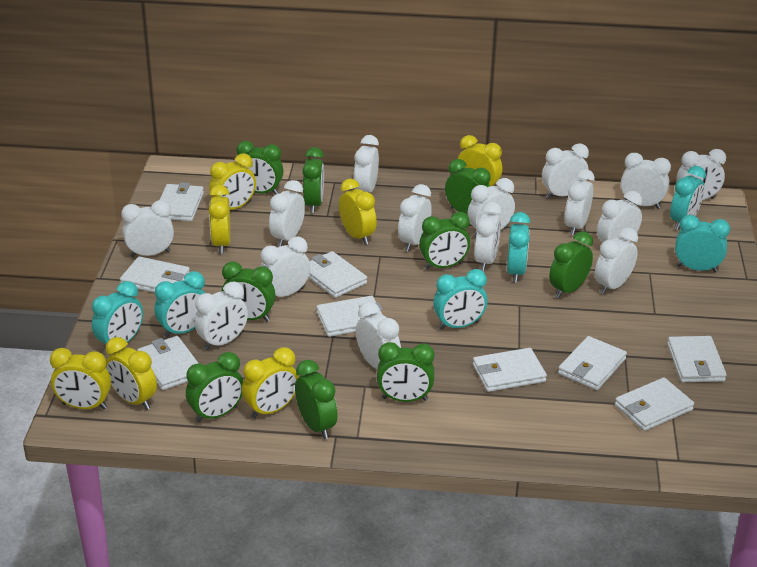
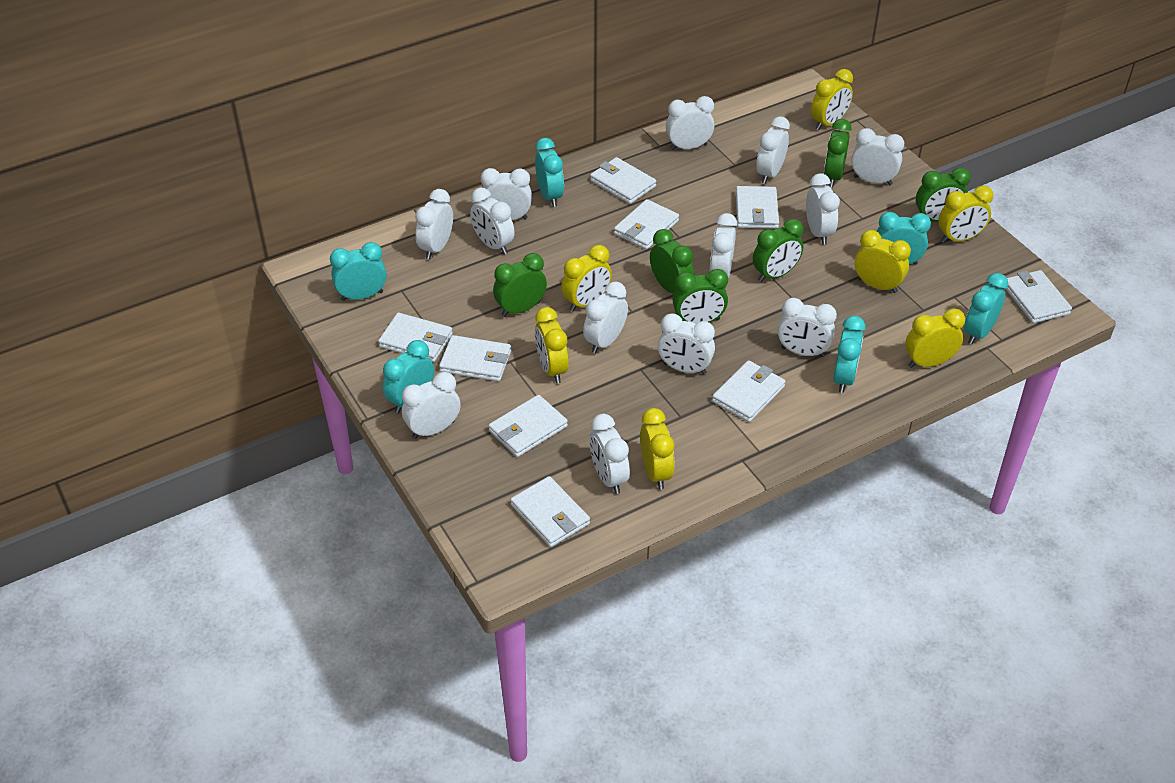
green clock: 9 -> 6
white clock: 15 -> 13

